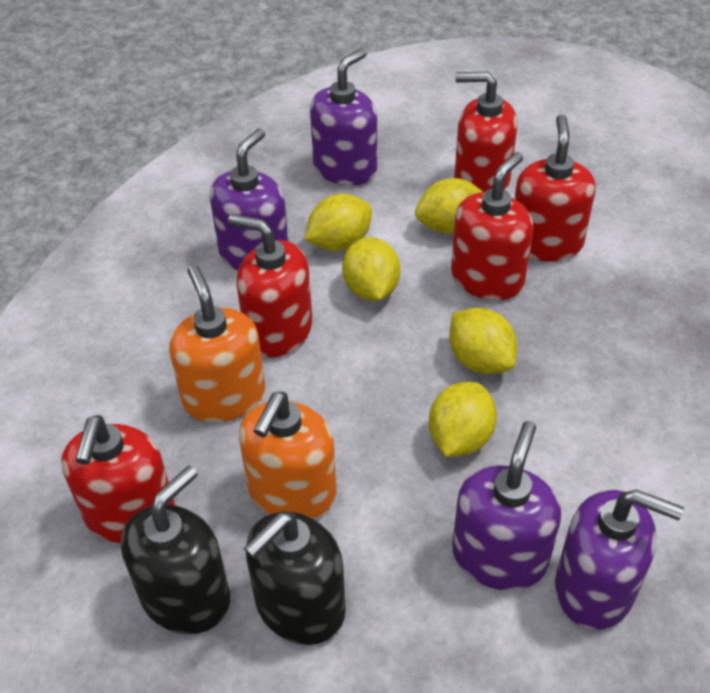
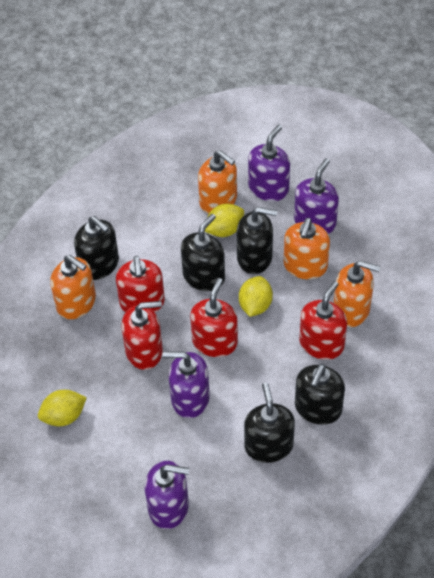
black soap dispenser: 2 -> 5
orange soap dispenser: 2 -> 4
red soap dispenser: 5 -> 4
yellow lemon: 5 -> 3

